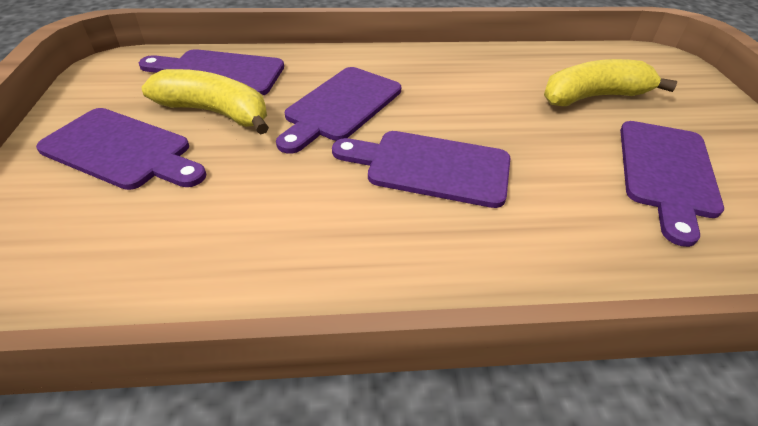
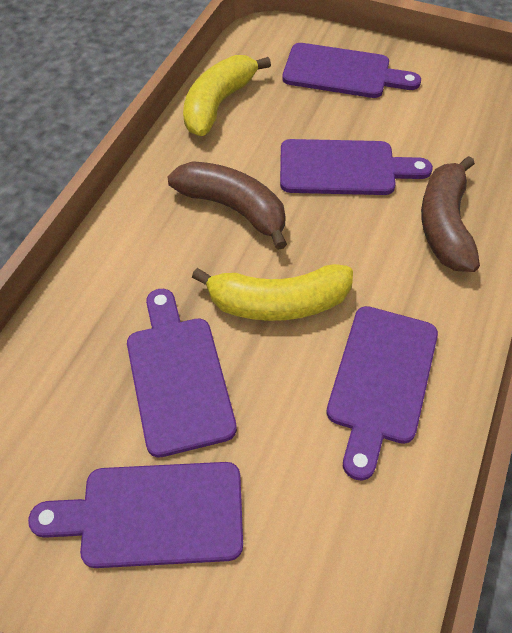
brown banana: 0 -> 2

